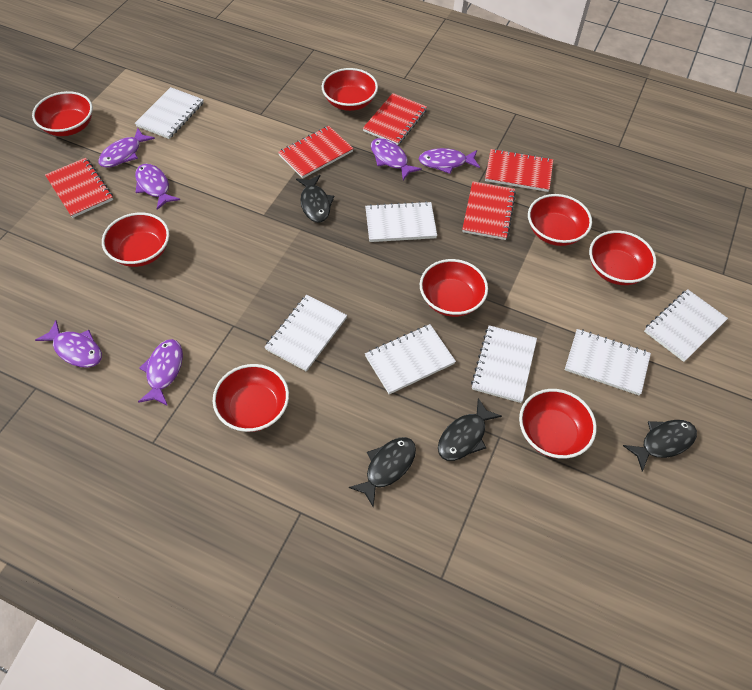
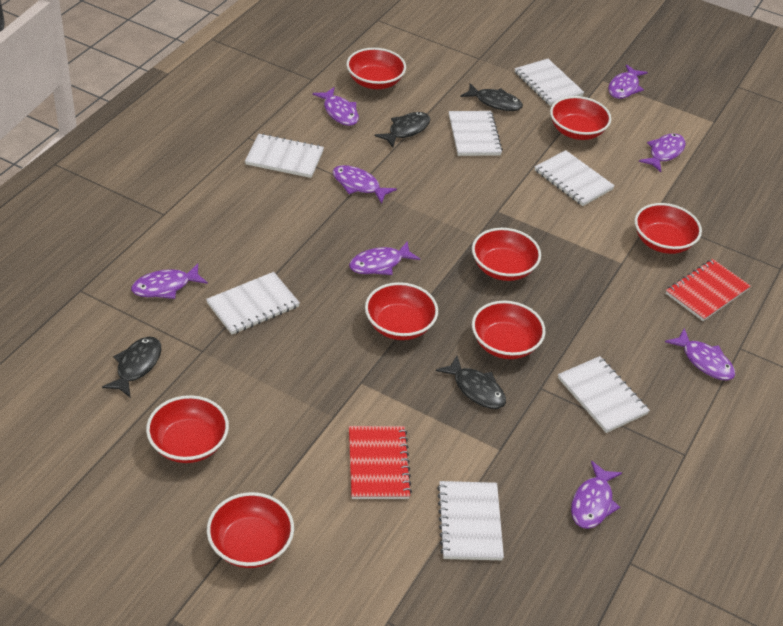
purple fish: 6 -> 8
red notebook: 5 -> 2

